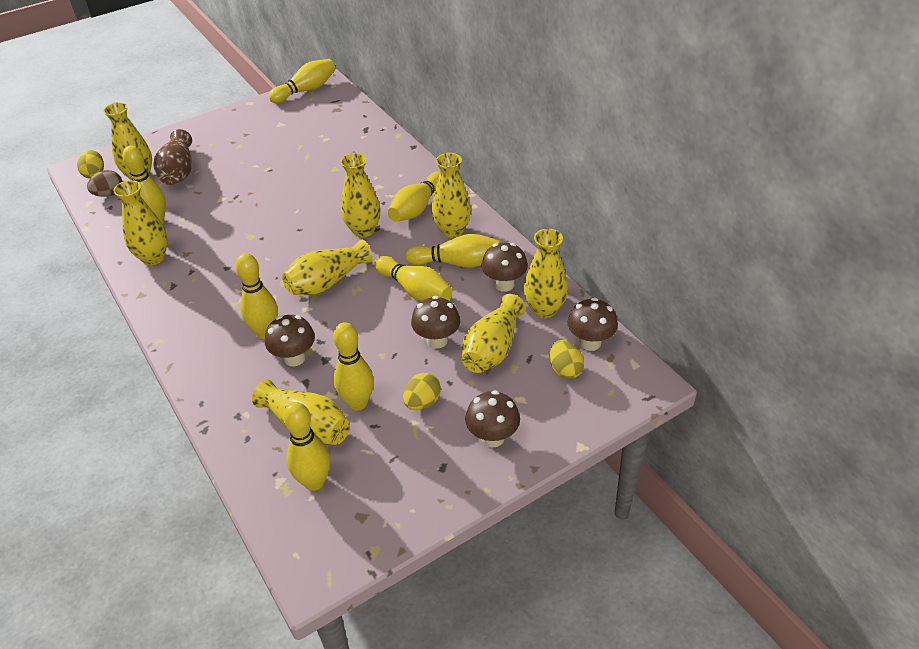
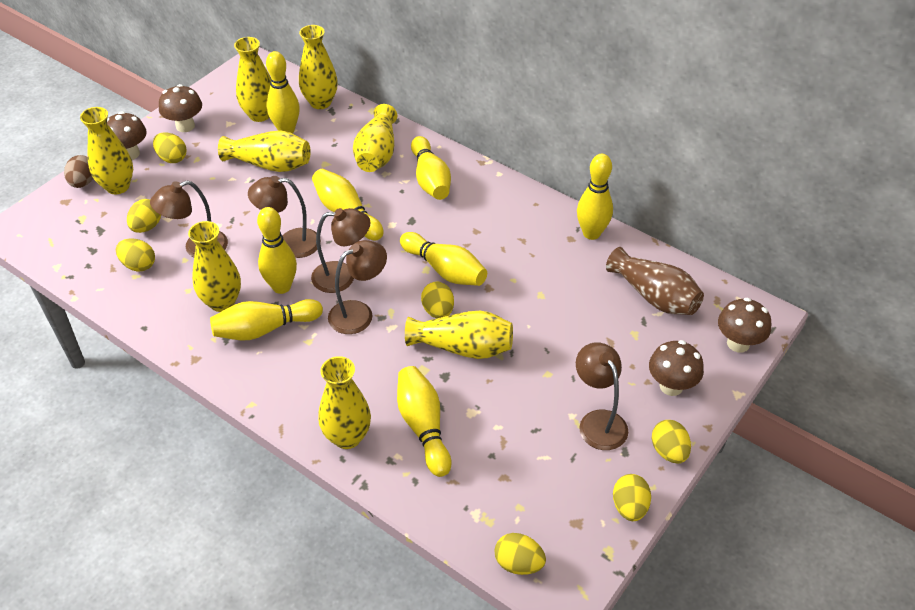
brown lamp: 0 -> 5
brown mushroom: 5 -> 4
yellow egg: 3 -> 7

